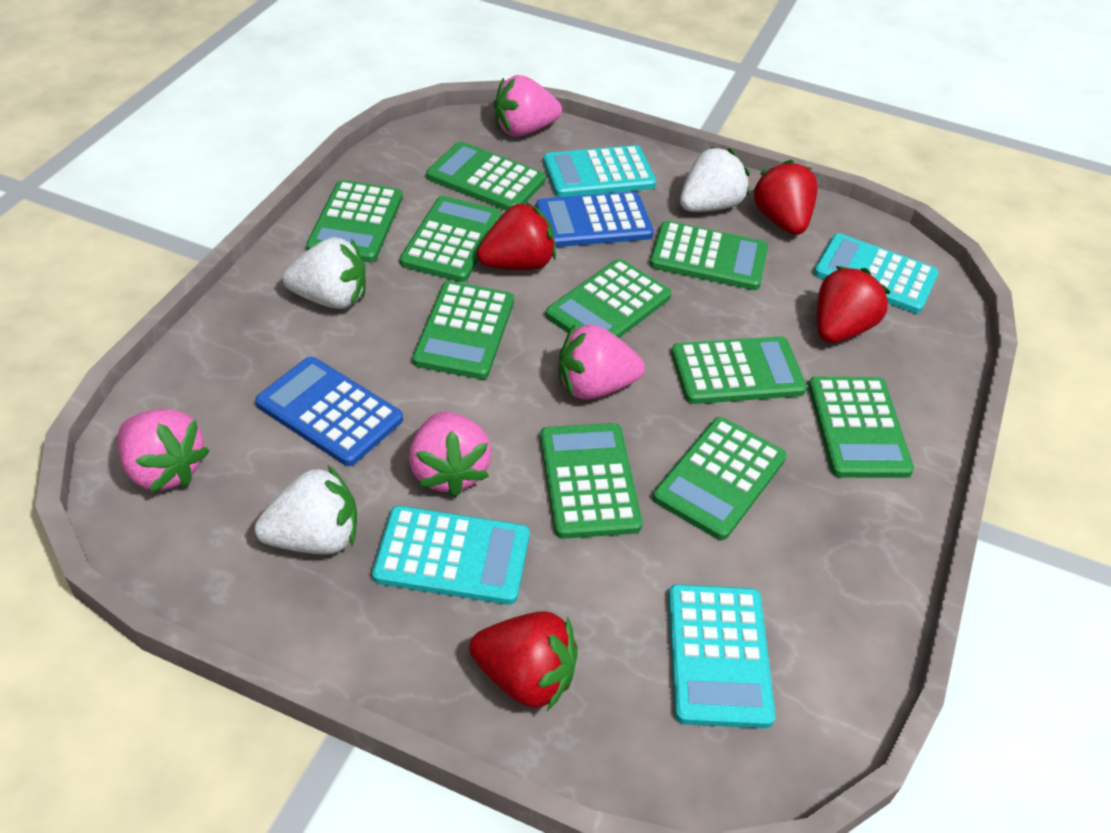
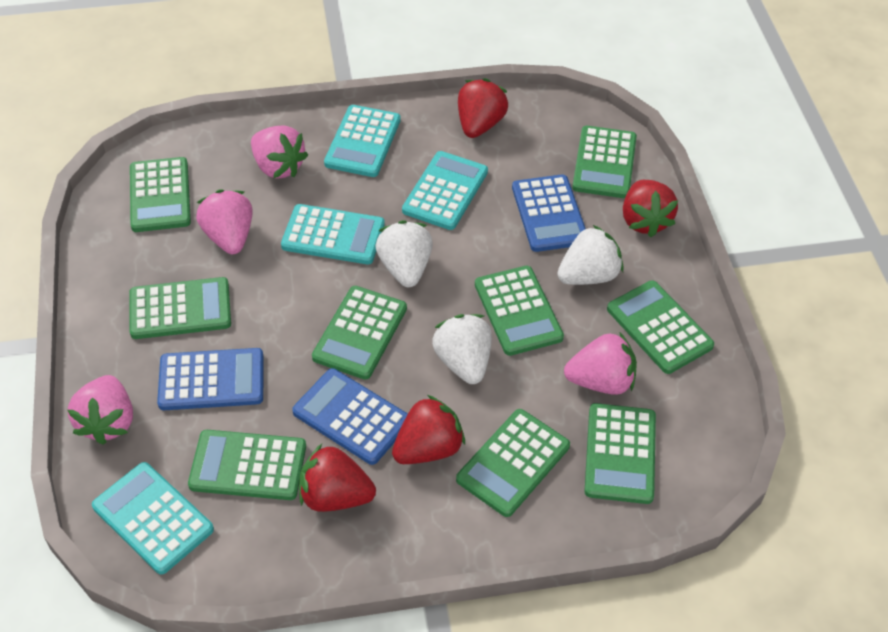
blue calculator: 2 -> 3
green calculator: 10 -> 9

